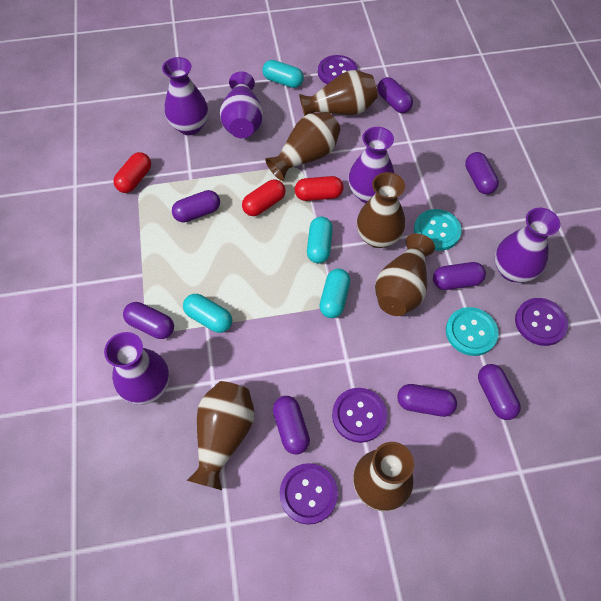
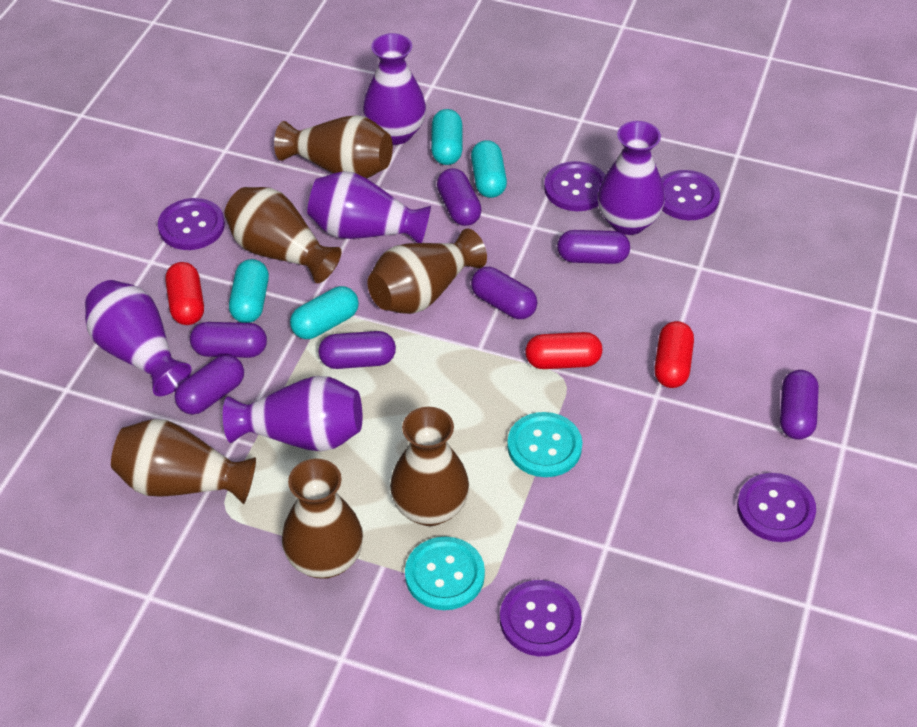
purple button: 4 -> 5
purple capsule: 8 -> 7

